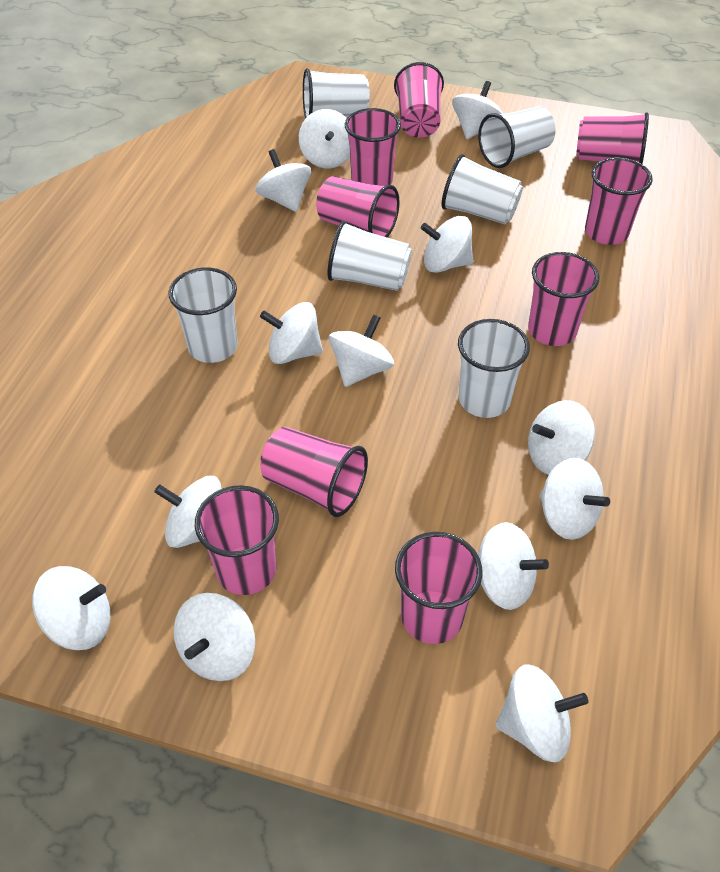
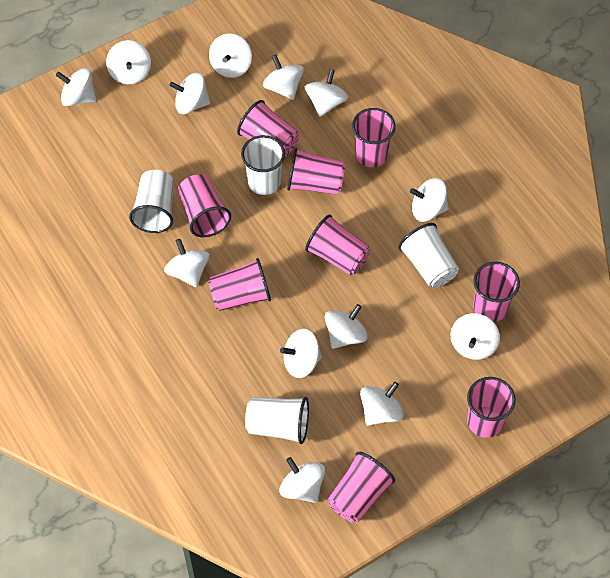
white cup: 6 -> 4

